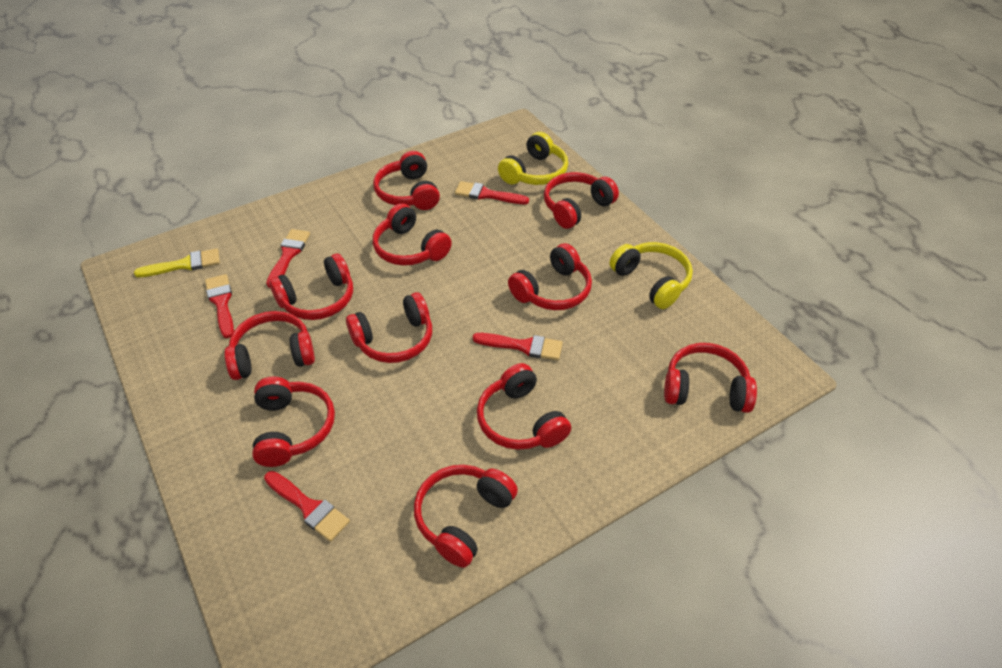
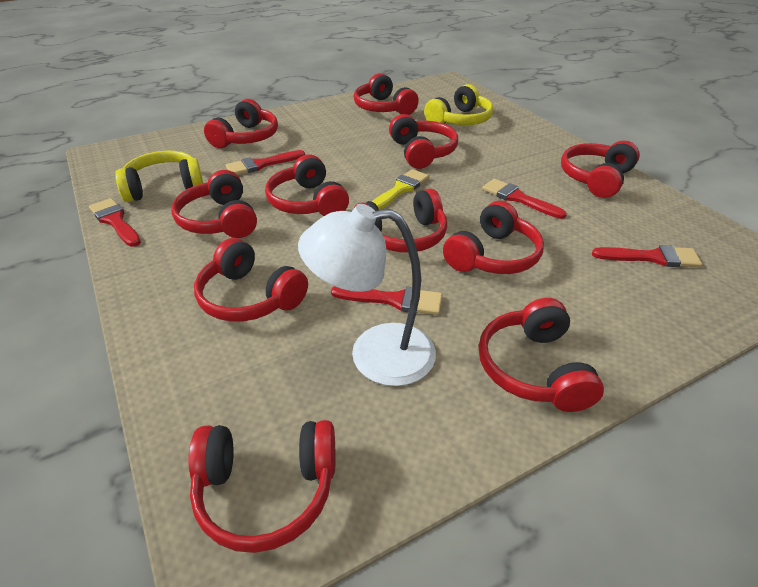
white lamp: 0 -> 1

